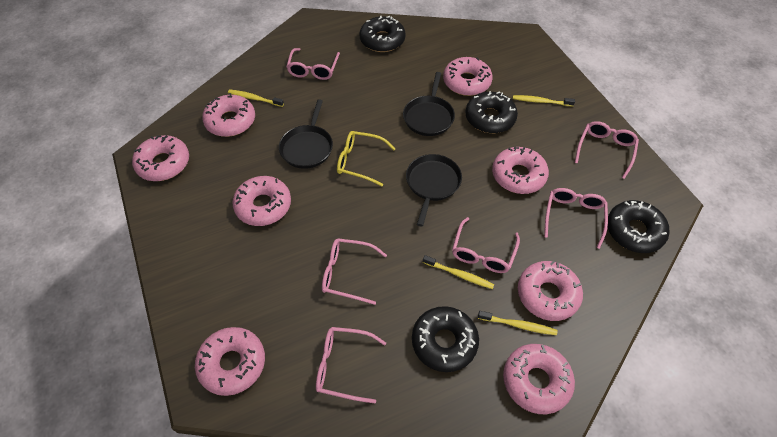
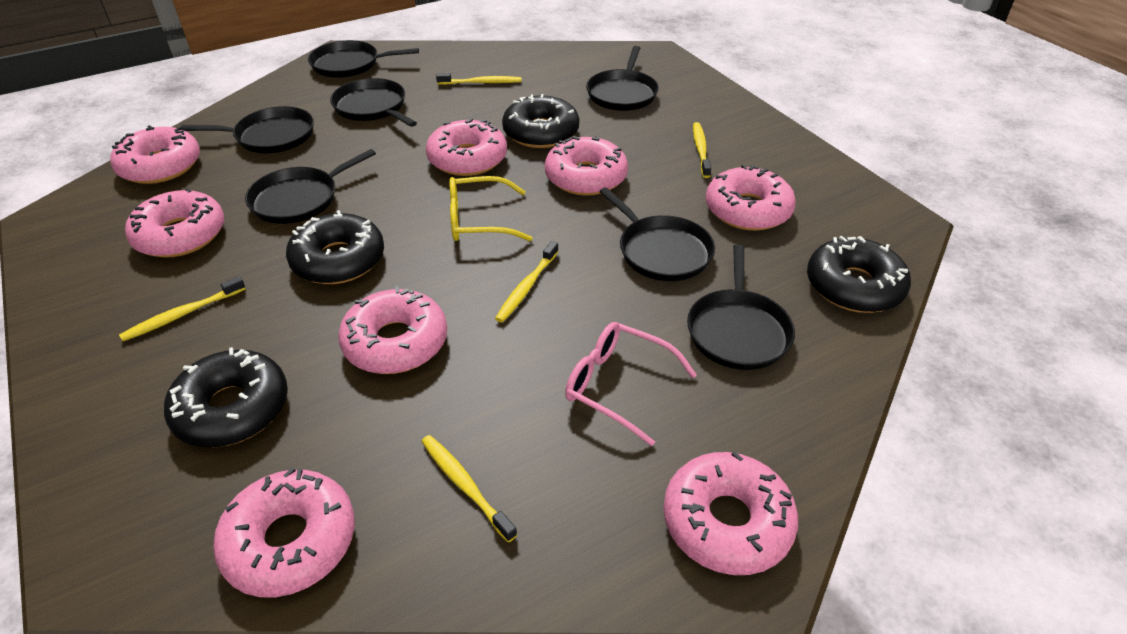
black pan: 3 -> 7
pink glasses: 6 -> 1
yellow toothbrush: 4 -> 5

